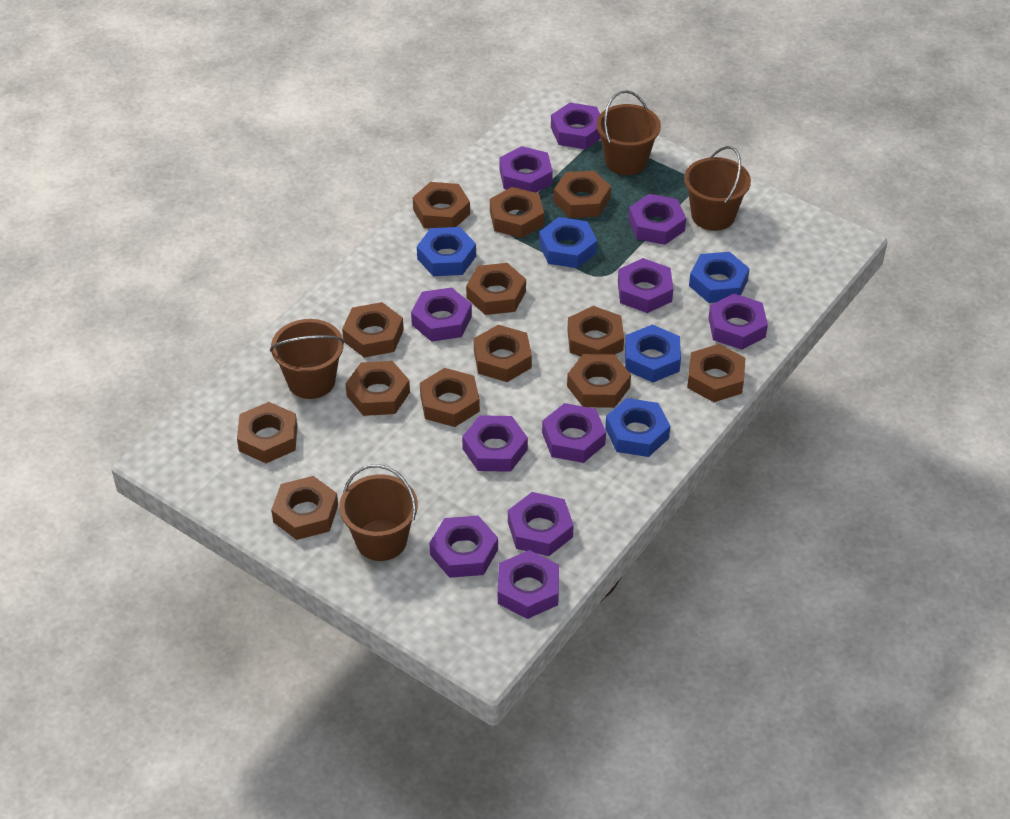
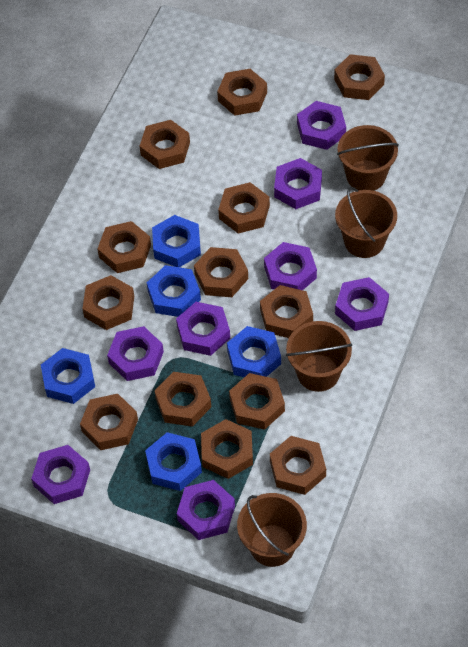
purple nut: 11 -> 8

